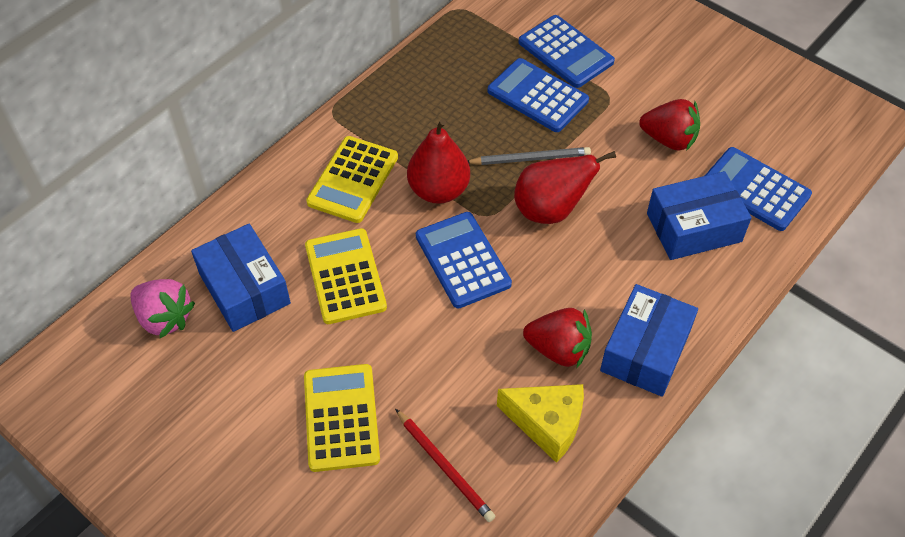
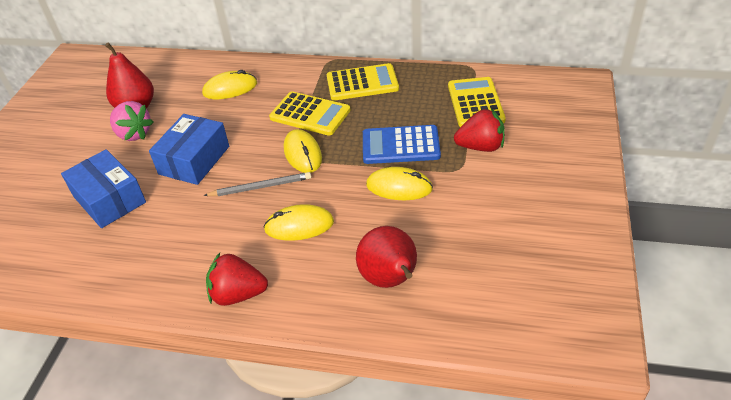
blue box: 3 -> 2
blue calculator: 4 -> 1
red pencil: 1 -> 0
yellow cheese: 1 -> 0
yellow mouse: 0 -> 4

